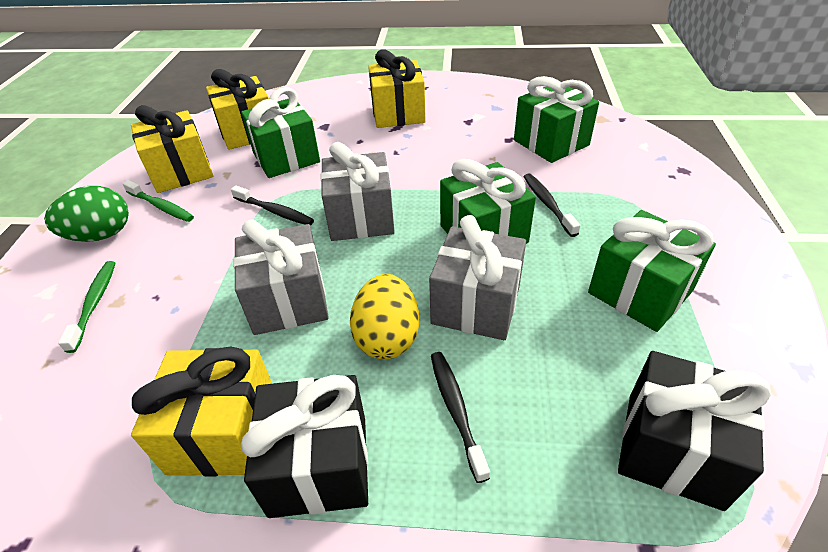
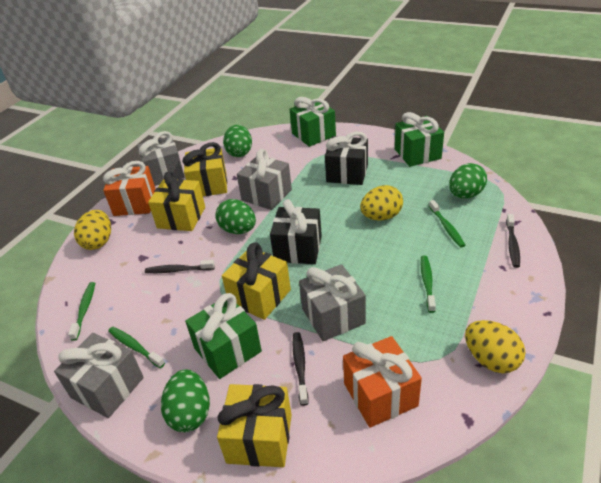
green egg: 1 -> 4
green gift: 4 -> 3
green toothbrush: 2 -> 4
grey gift: 3 -> 4
orange gift: 0 -> 2
yellow egg: 1 -> 3

